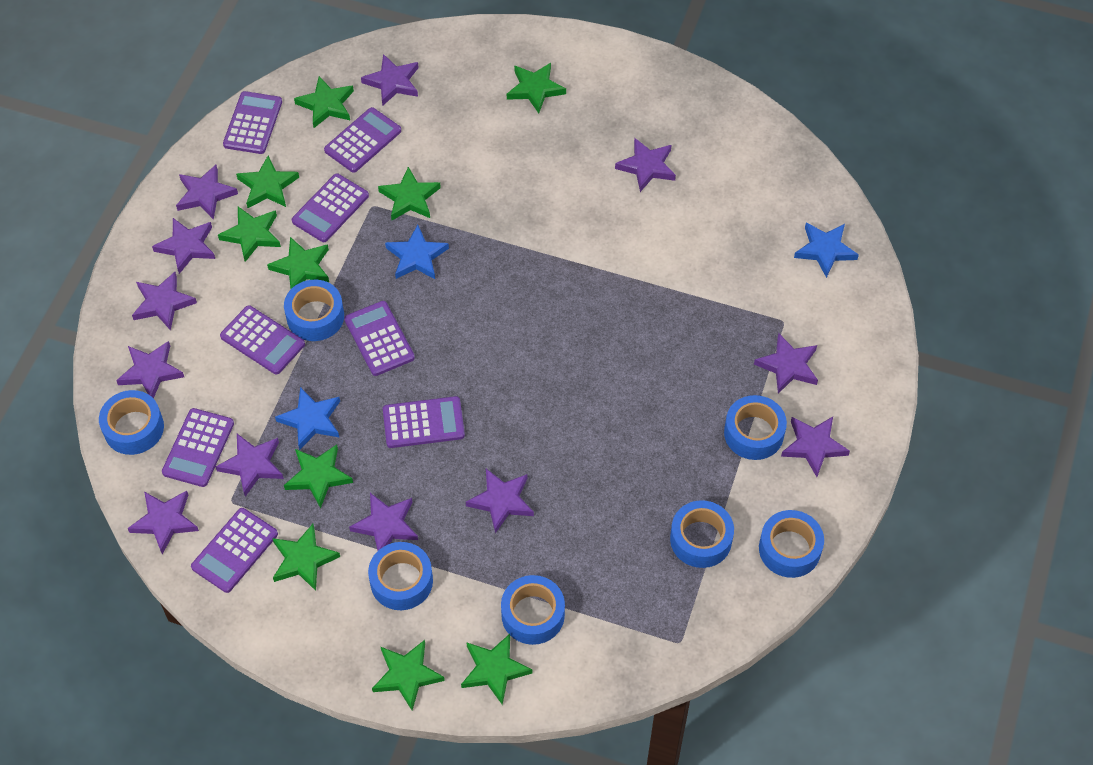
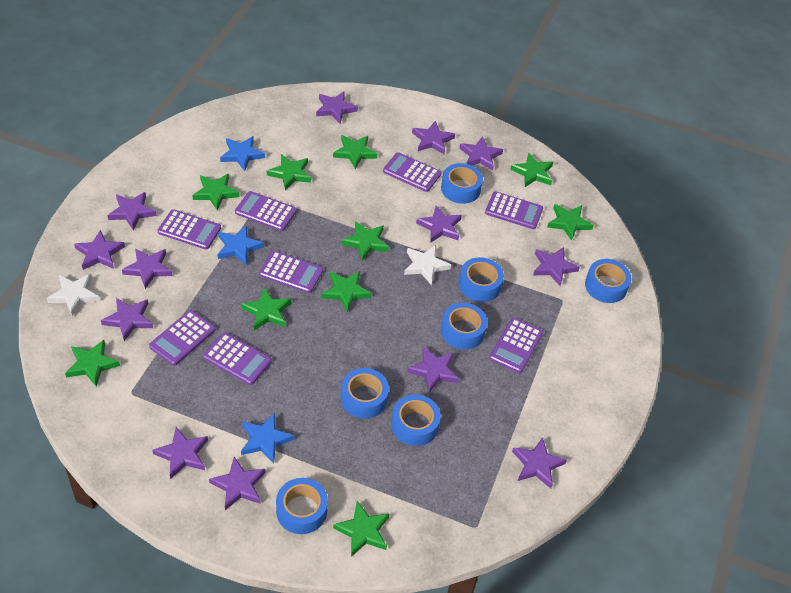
purple star: 12 -> 13
white star: 0 -> 2

